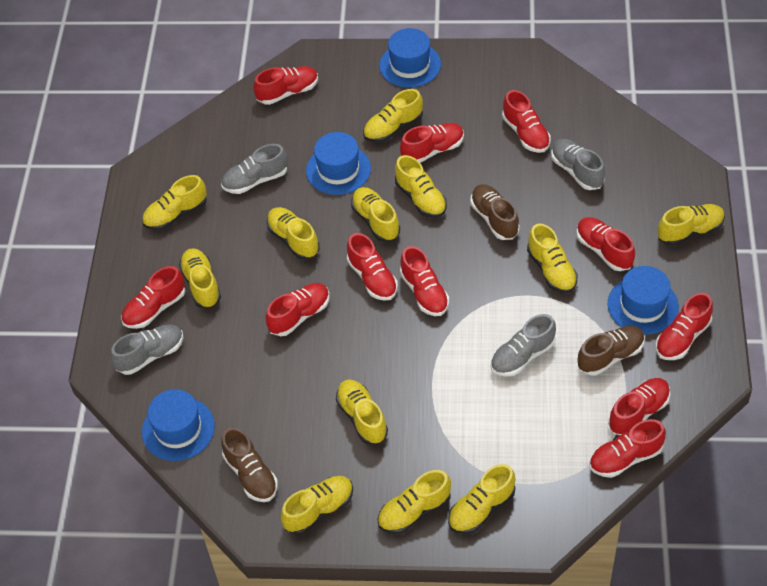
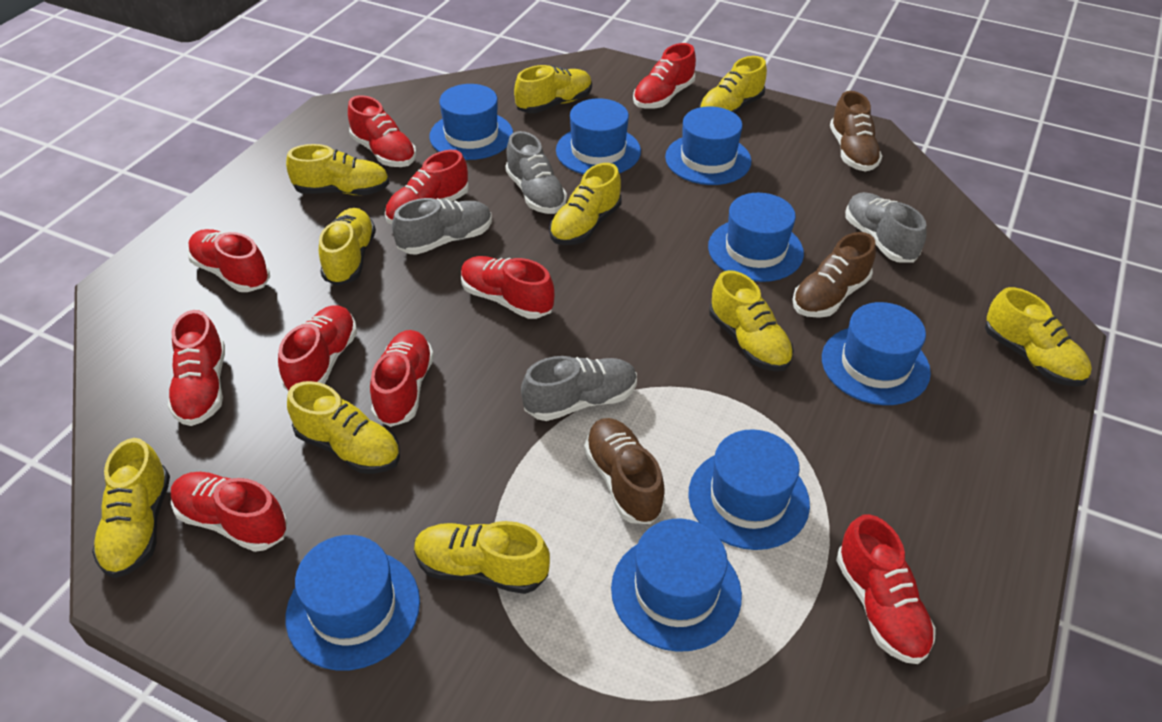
blue hat: 4 -> 8
red shoe: 11 -> 10
yellow shoe: 12 -> 10

